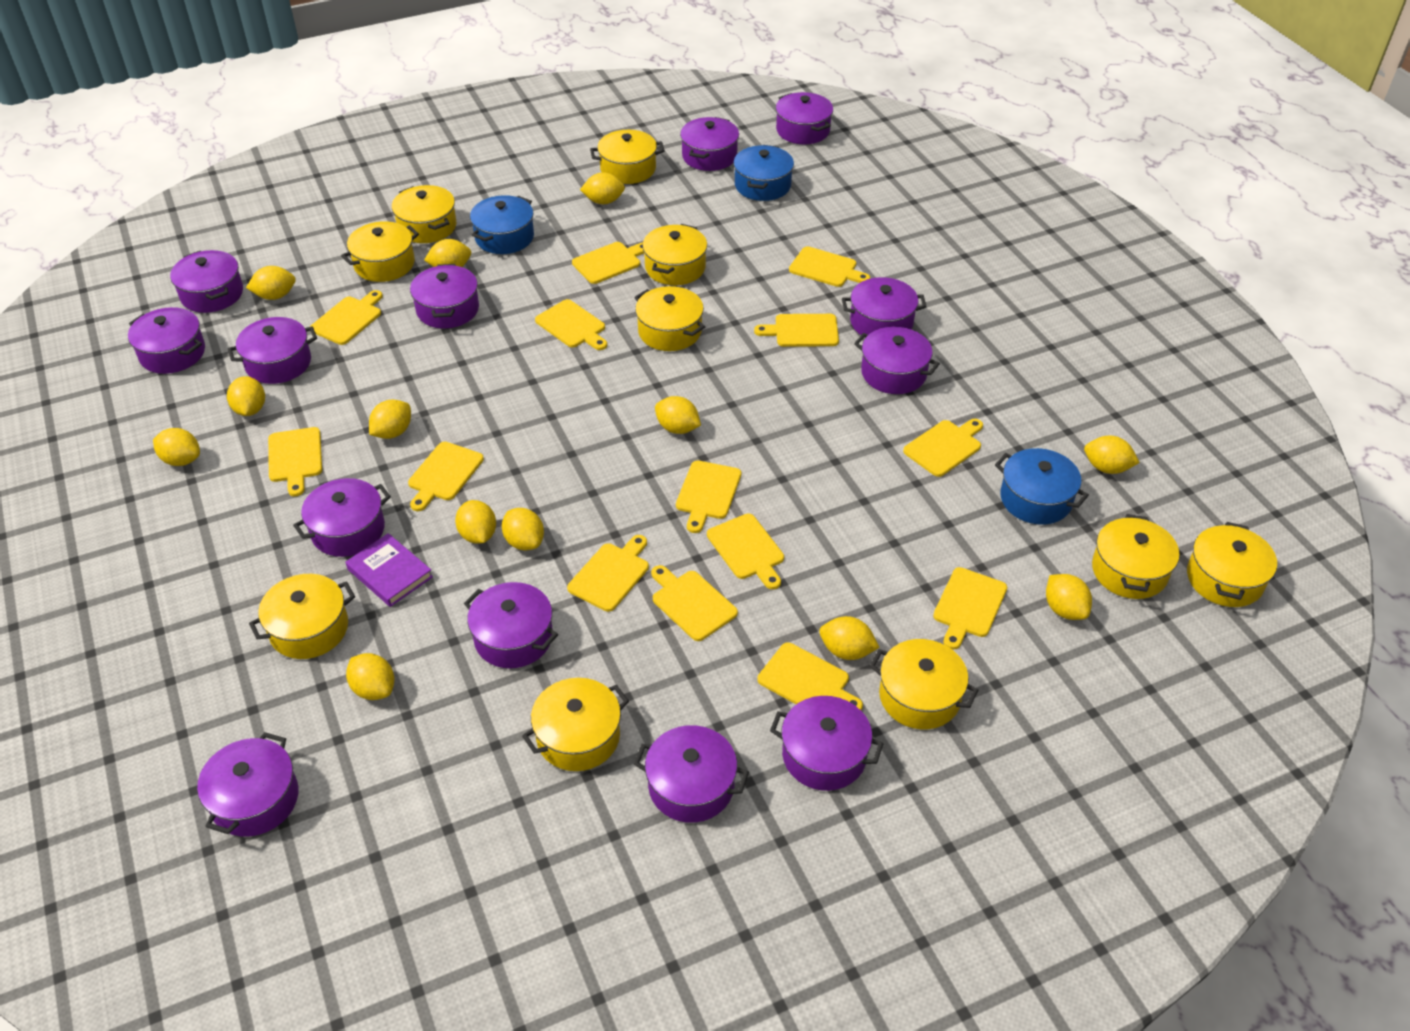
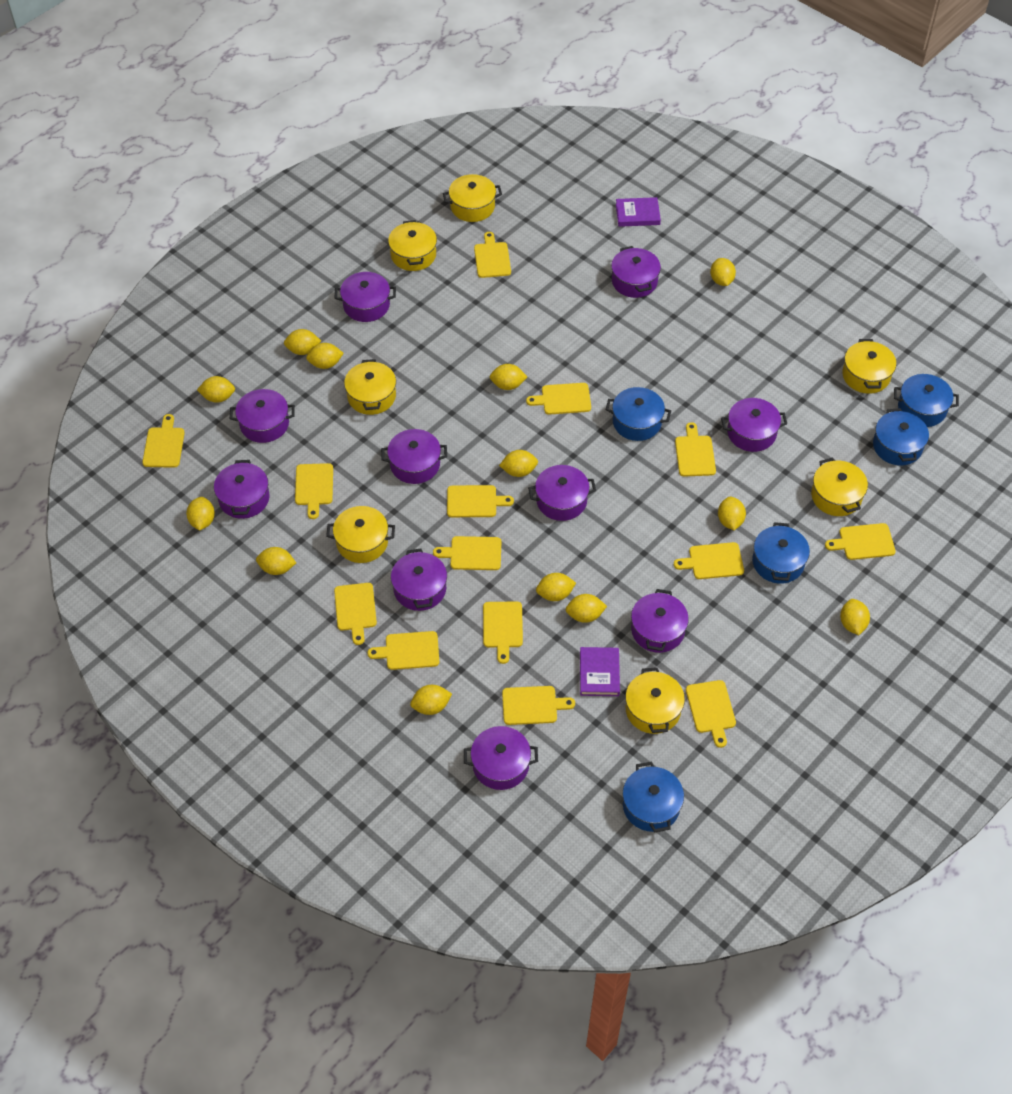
blue pot: 3 -> 5
purple book: 1 -> 2
purple pot: 13 -> 10
yellow pot: 10 -> 7

